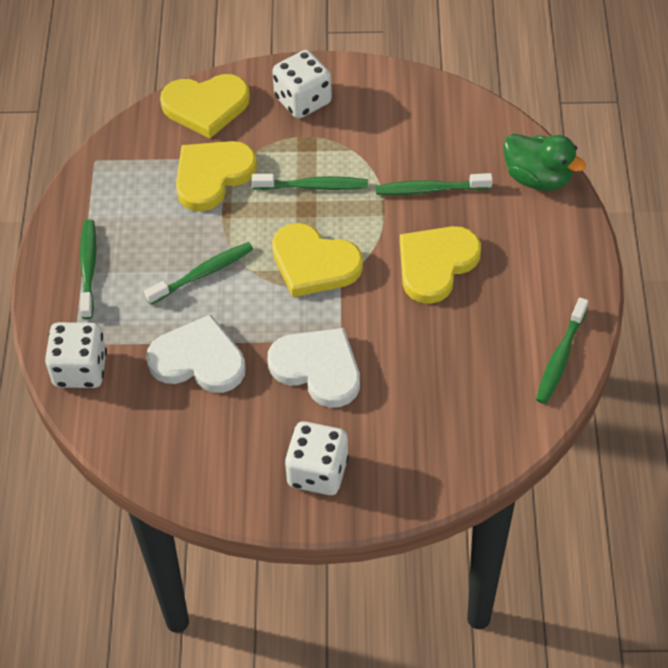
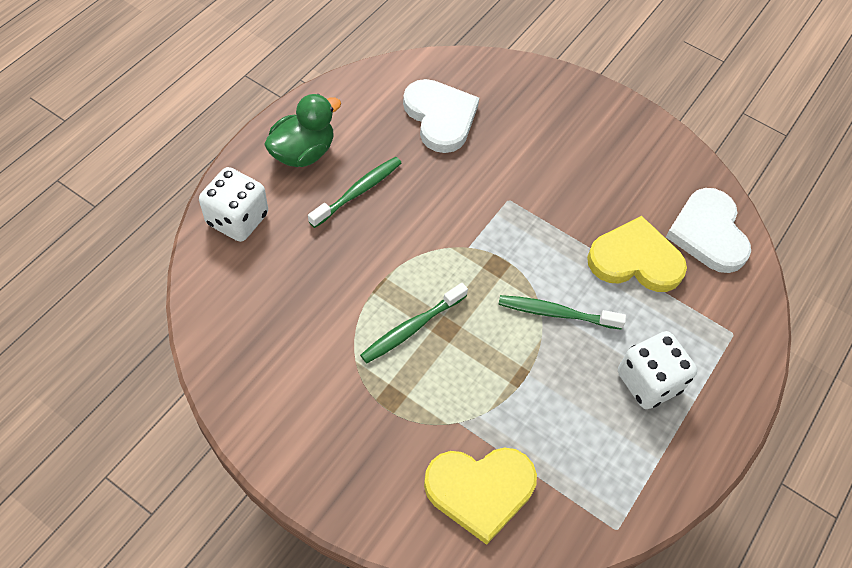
green toothbrush: 5 -> 3
white dice: 3 -> 2
yellow heart: 4 -> 2

